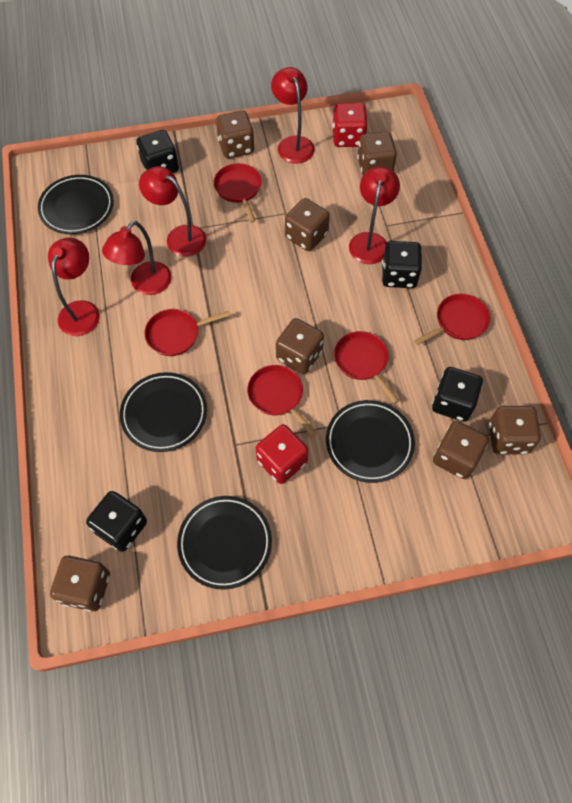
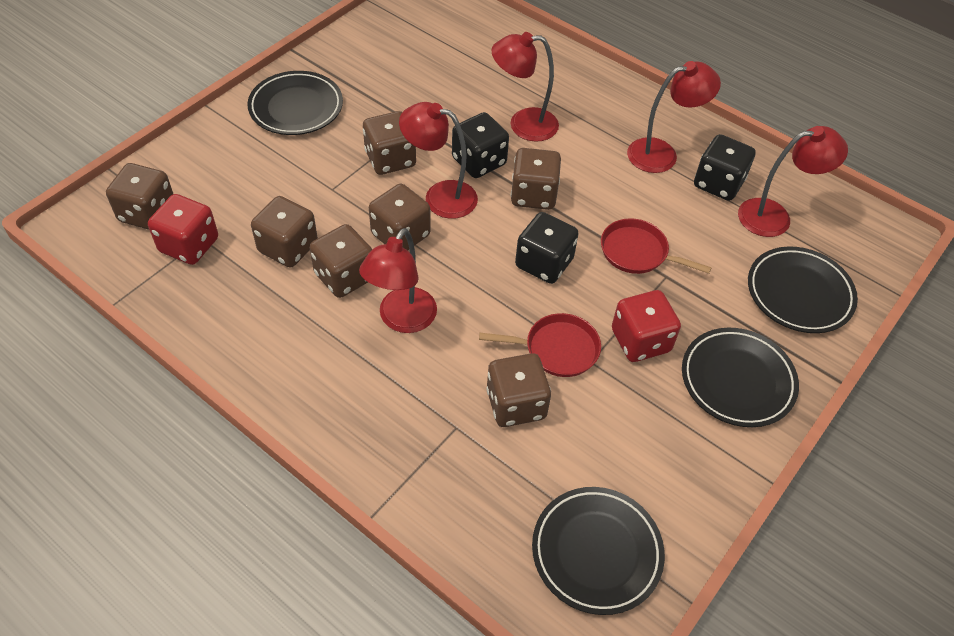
black dice: 4 -> 3
red pan: 5 -> 2

